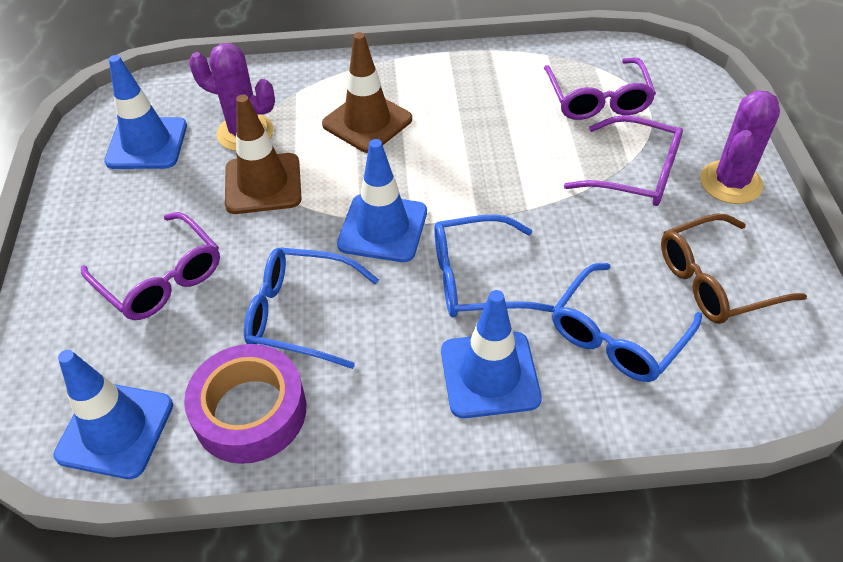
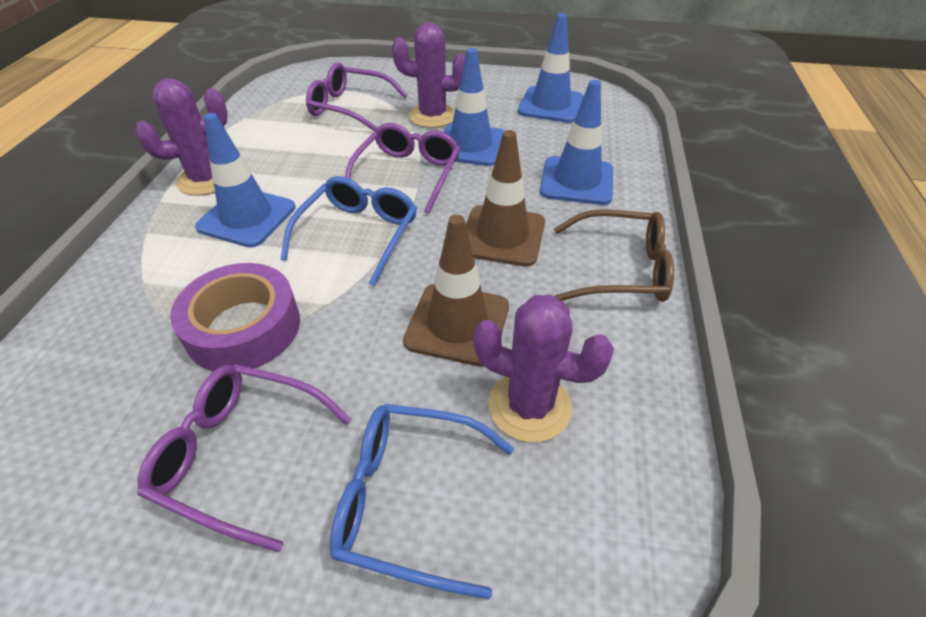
blue glasses: 3 -> 2
purple cactus: 2 -> 3

